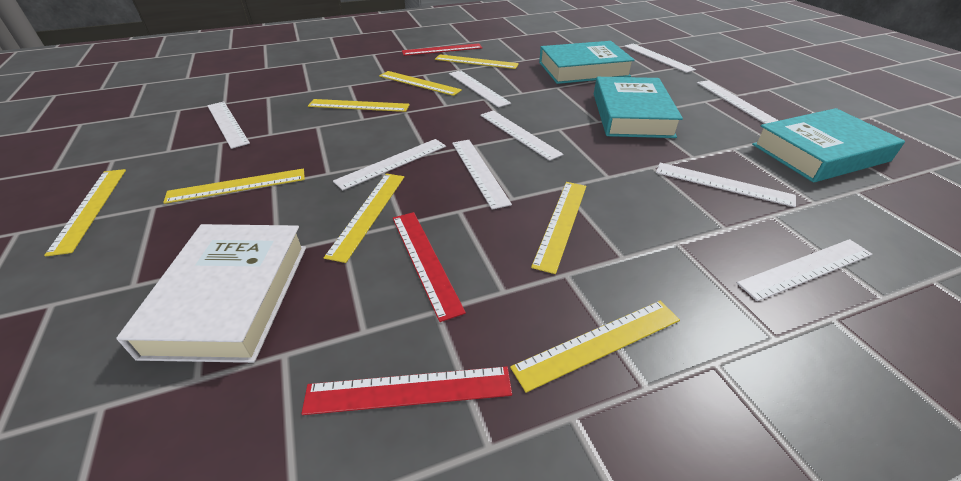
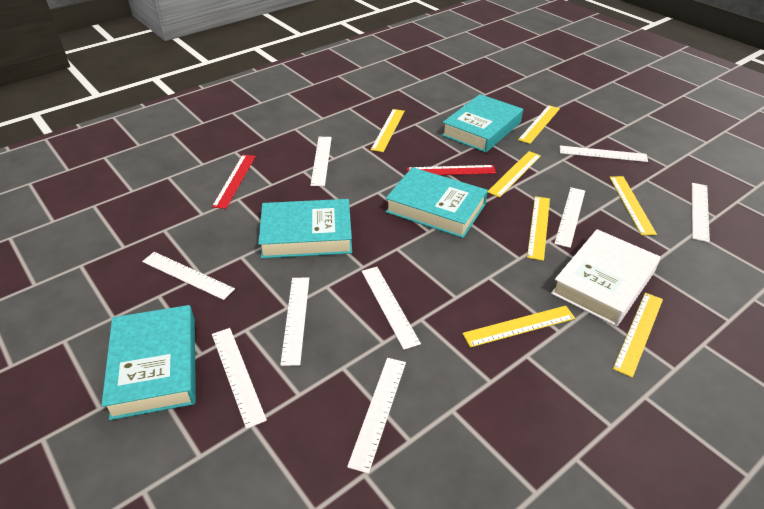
red ruler: 3 -> 2
turquoise book: 3 -> 4
yellow ruler: 8 -> 7

